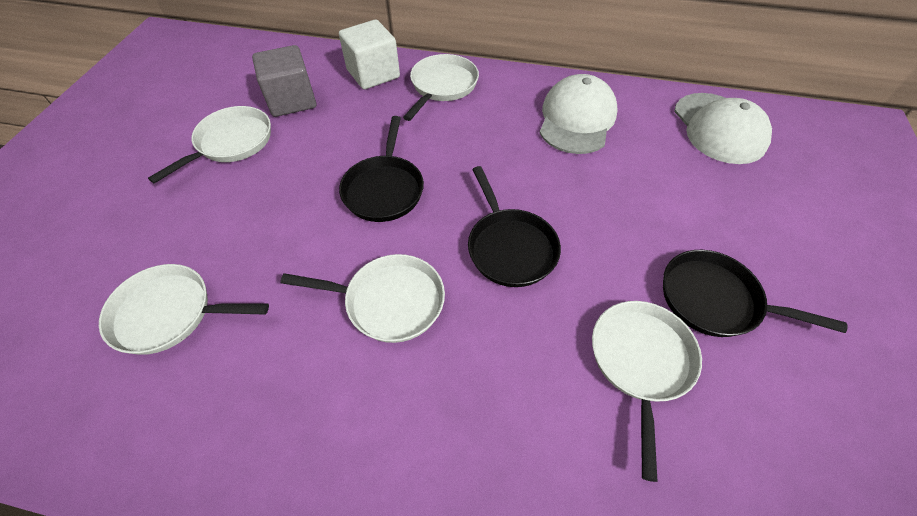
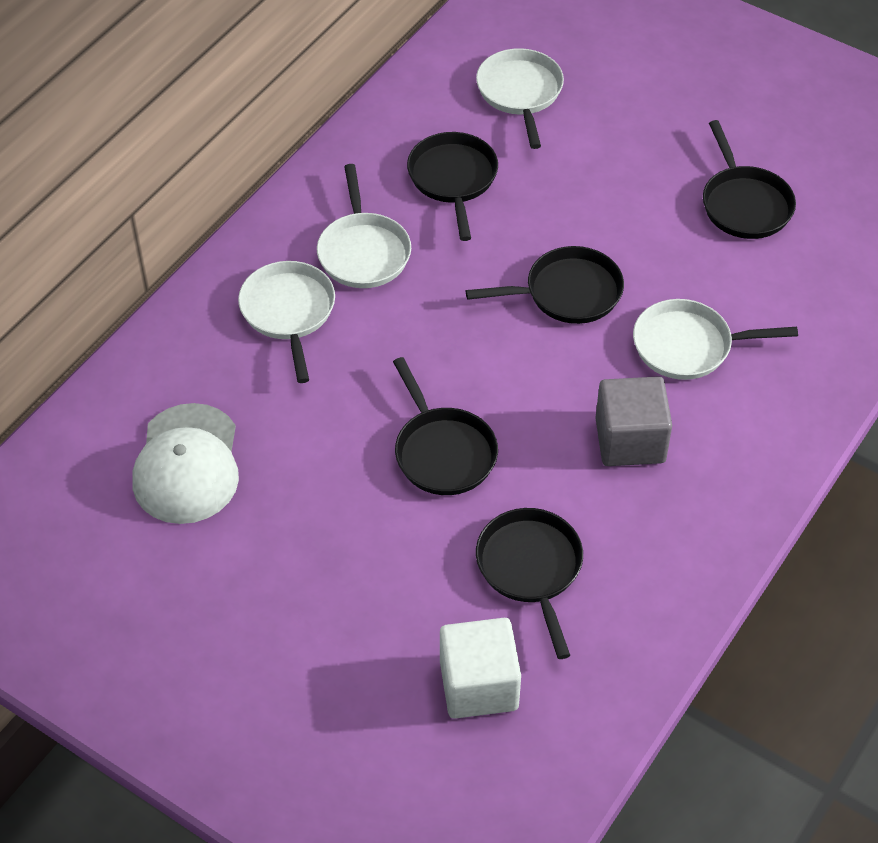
black pan: 3 -> 5
white cap: 2 -> 1
white pan: 5 -> 4

